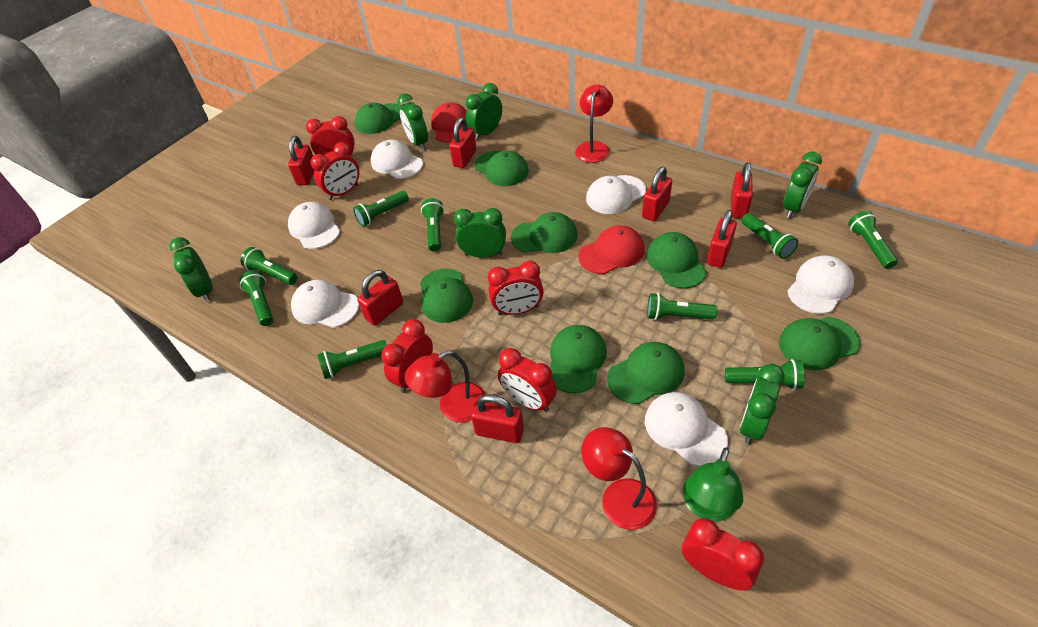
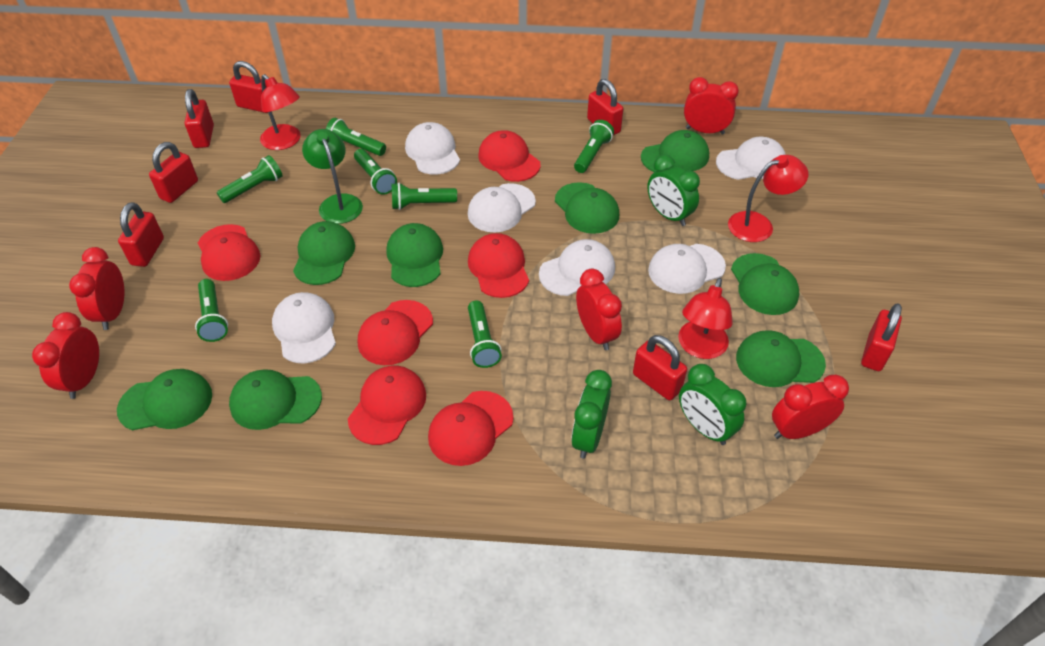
green clock: 6 -> 3
green flashlight: 9 -> 7
red cap: 2 -> 6
red clock: 6 -> 5

